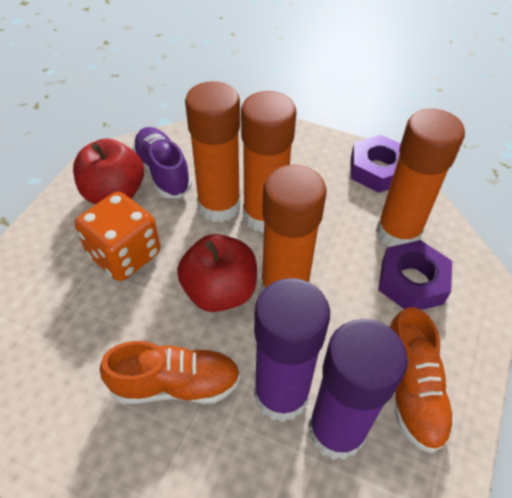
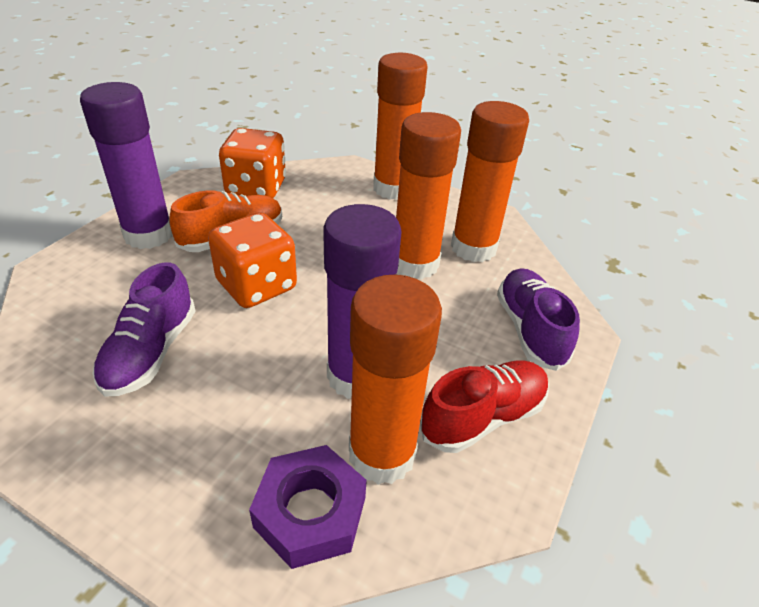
orange dice: 1 -> 2
orange shoe: 2 -> 1
purple nut: 2 -> 1
purple shoe: 1 -> 2
red apple: 2 -> 0
red shoe: 0 -> 1

